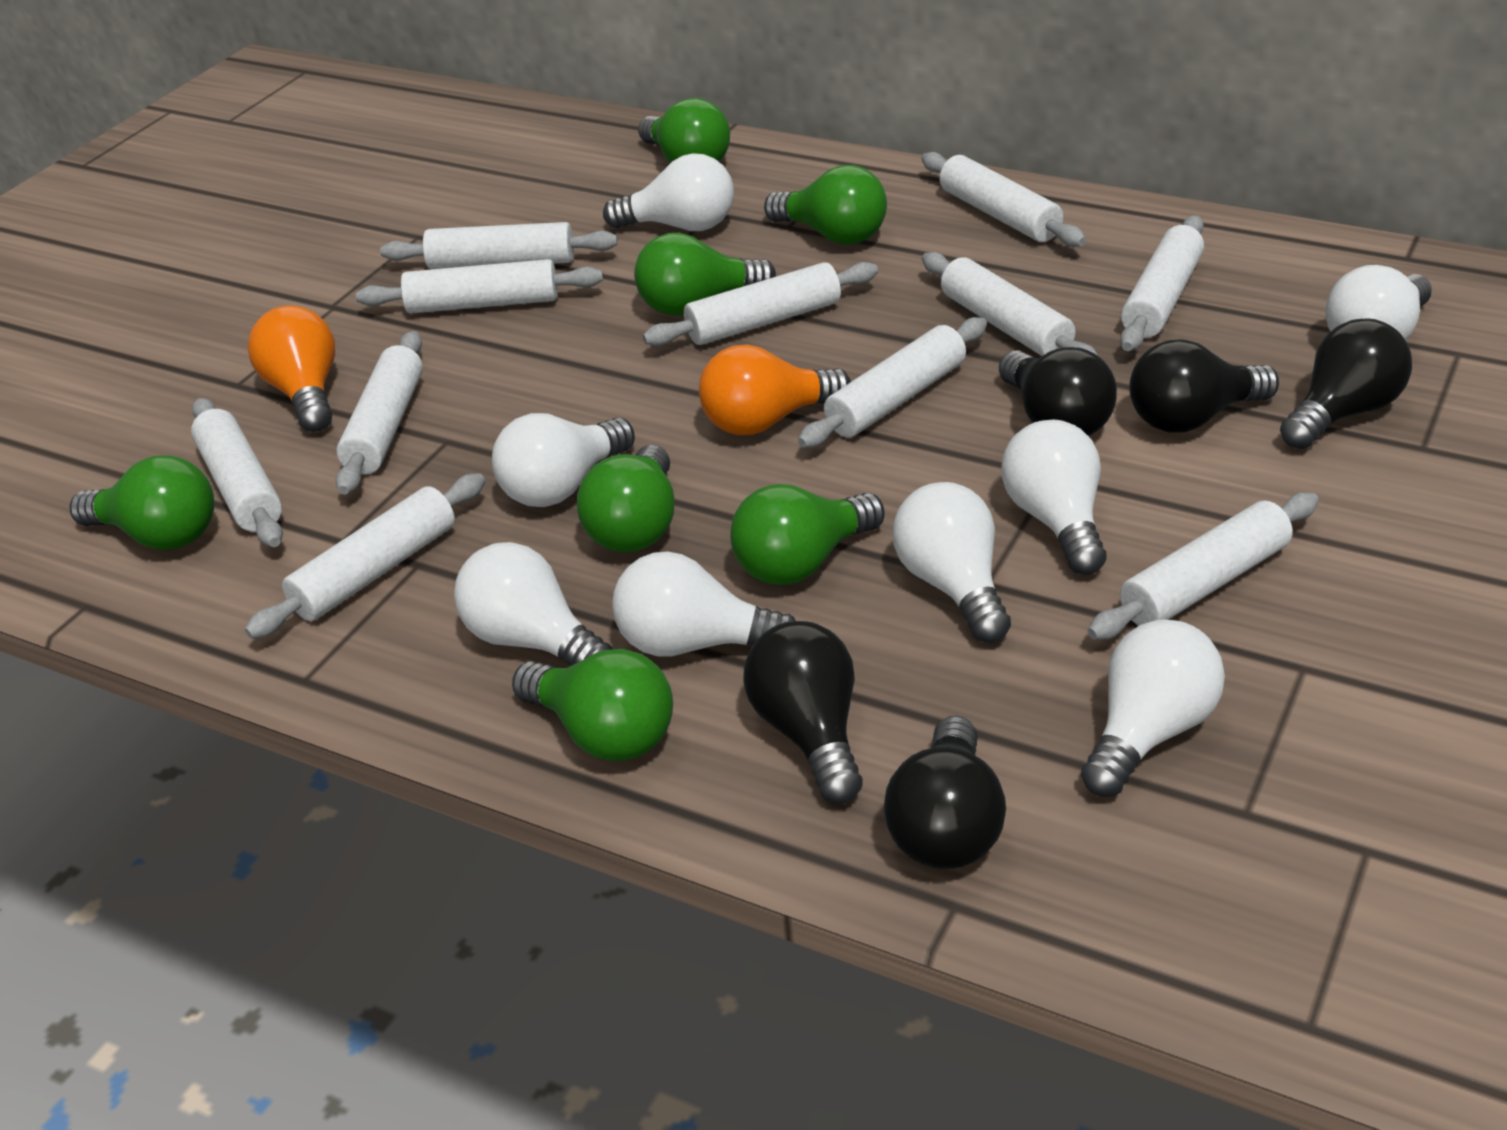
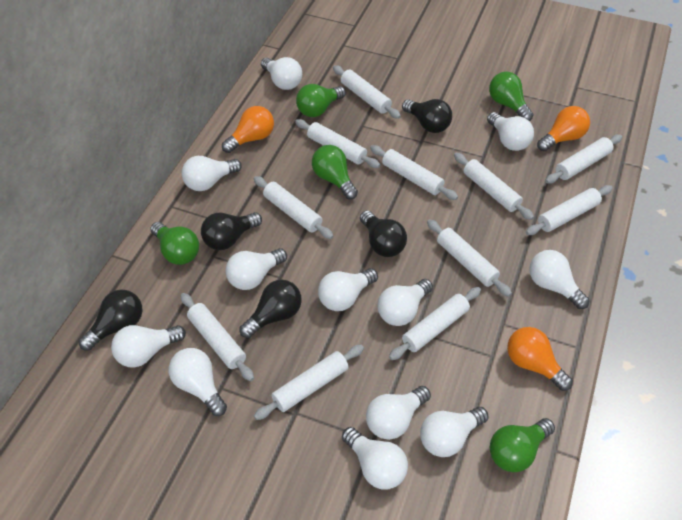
green light bulb: 7 -> 5
orange light bulb: 2 -> 3
white light bulb: 8 -> 12

